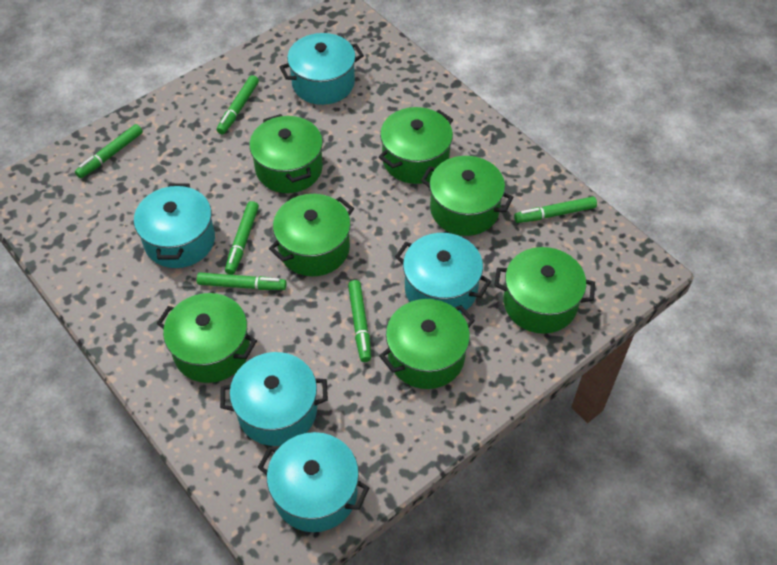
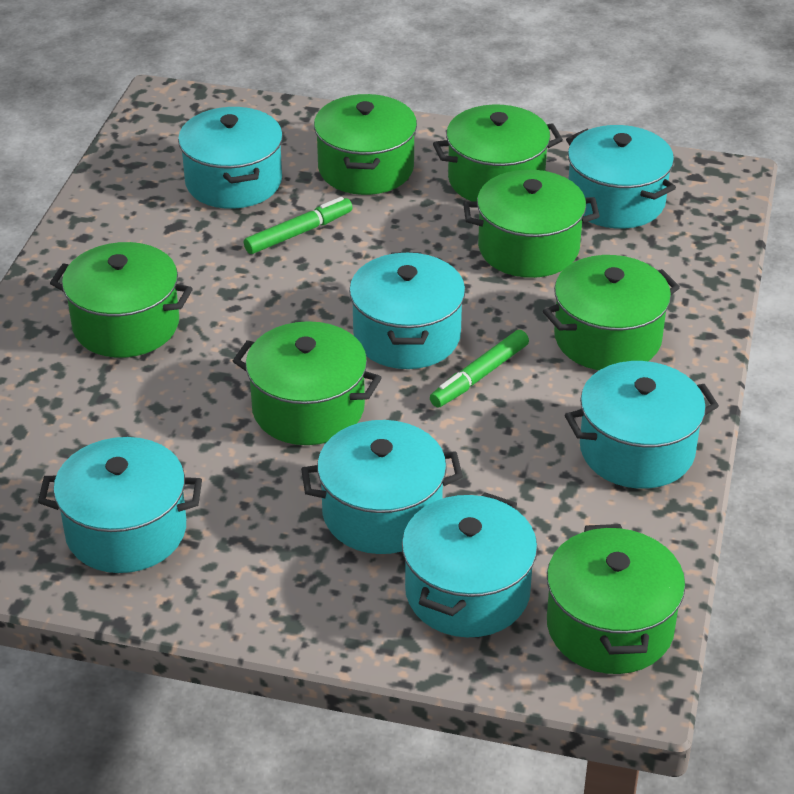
green marker: 6 -> 2
turquoise pot: 5 -> 7

